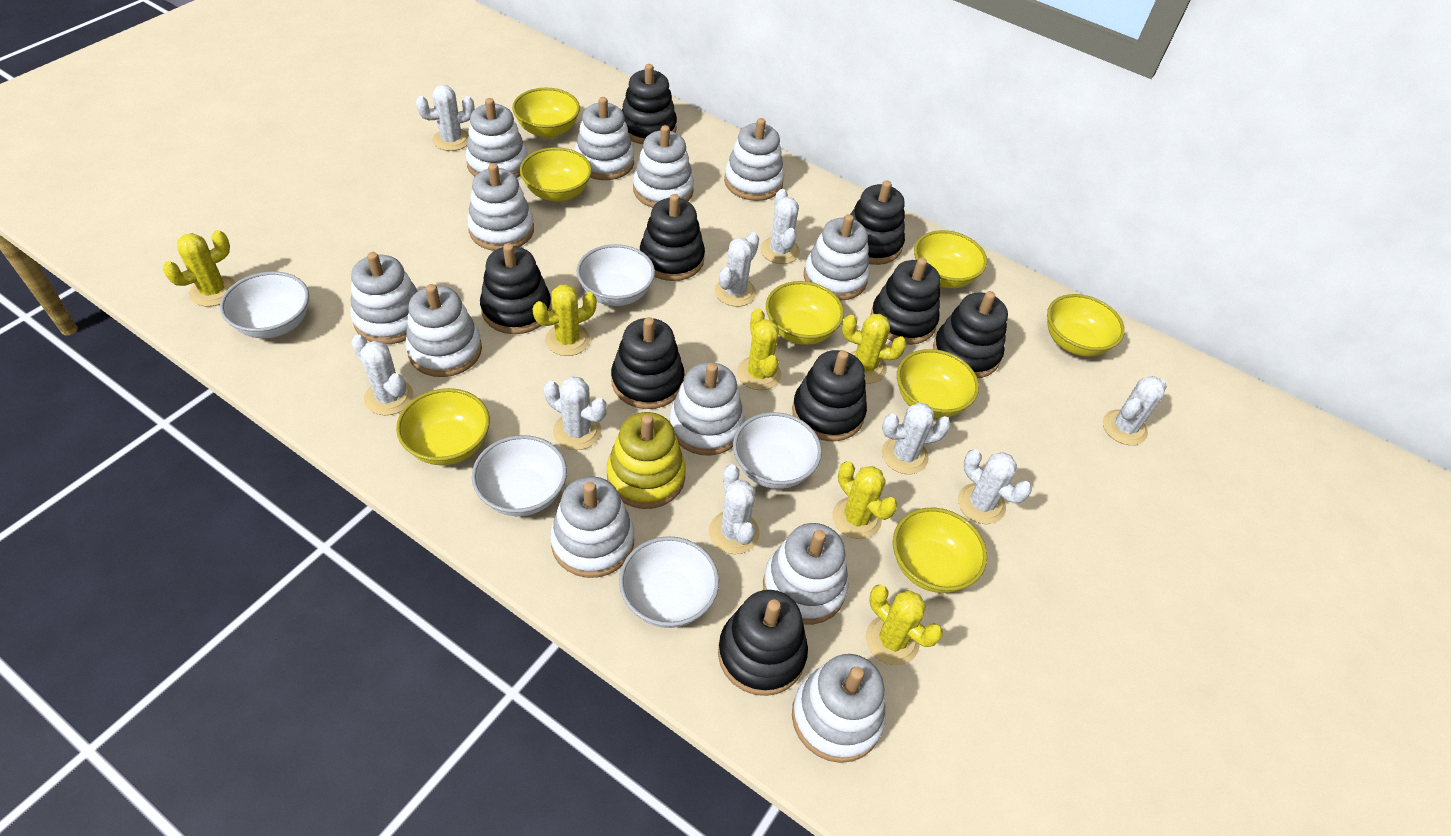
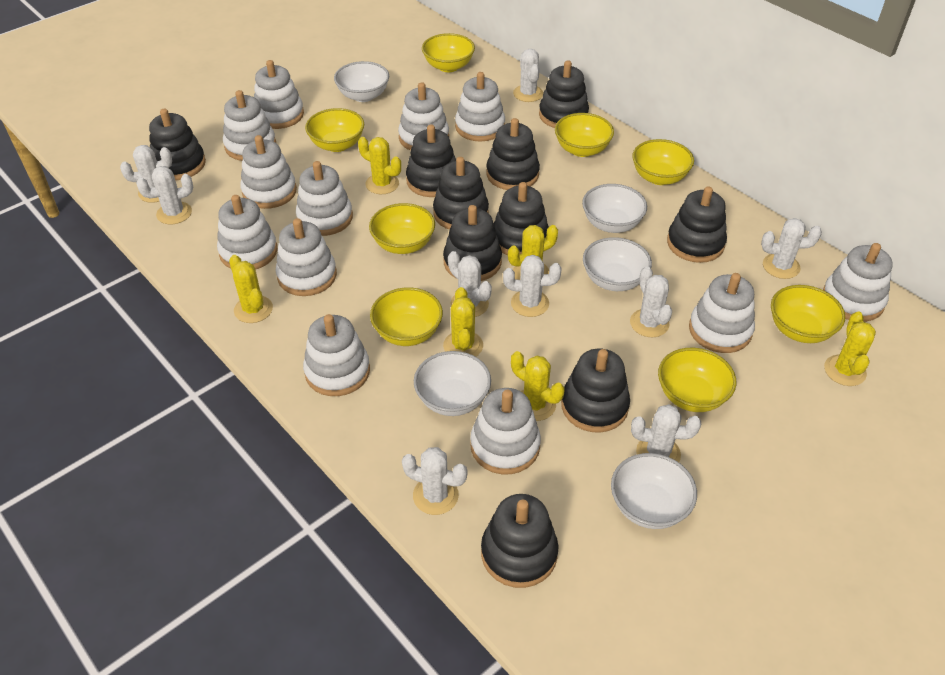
black stacking toy: 9 -> 10
yellow stacking toy: 1 -> 0

